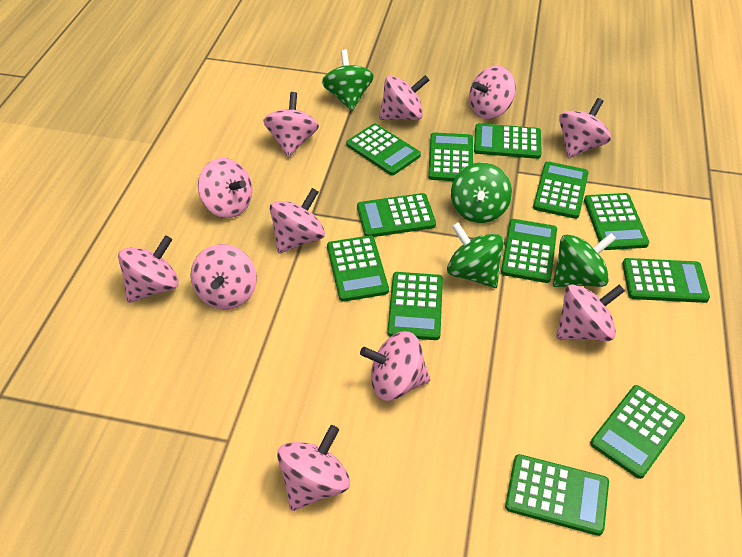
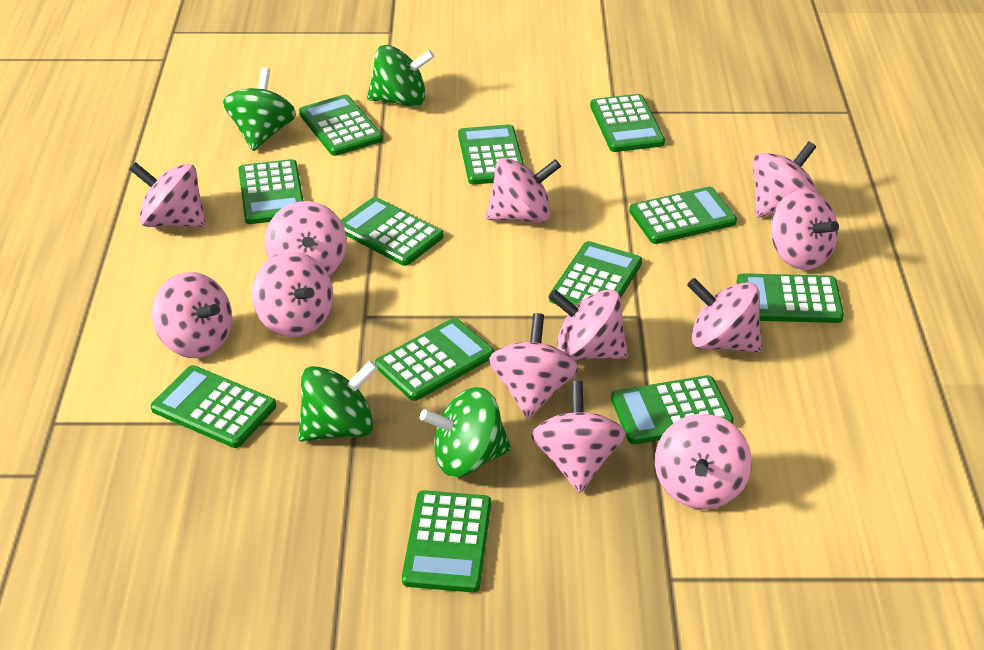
pink spinning top: 11 -> 12

